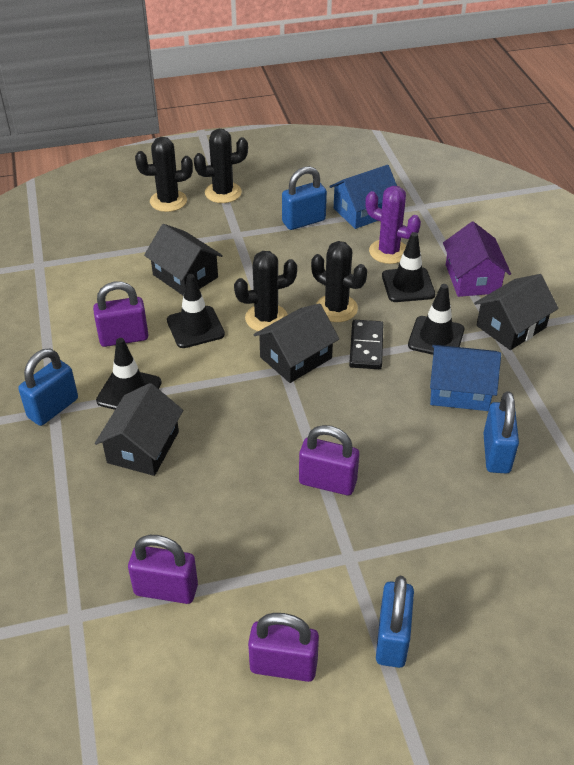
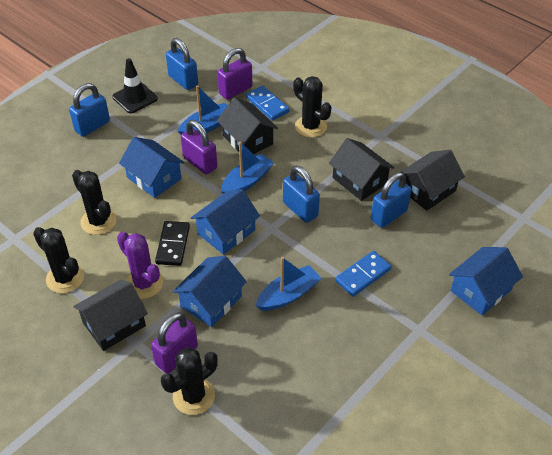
black traffic cone: 4 -> 1
blue boat: 0 -> 3
blue domino: 0 -> 2
blue house: 2 -> 4
purple house: 1 -> 0
purple padlock: 4 -> 3

